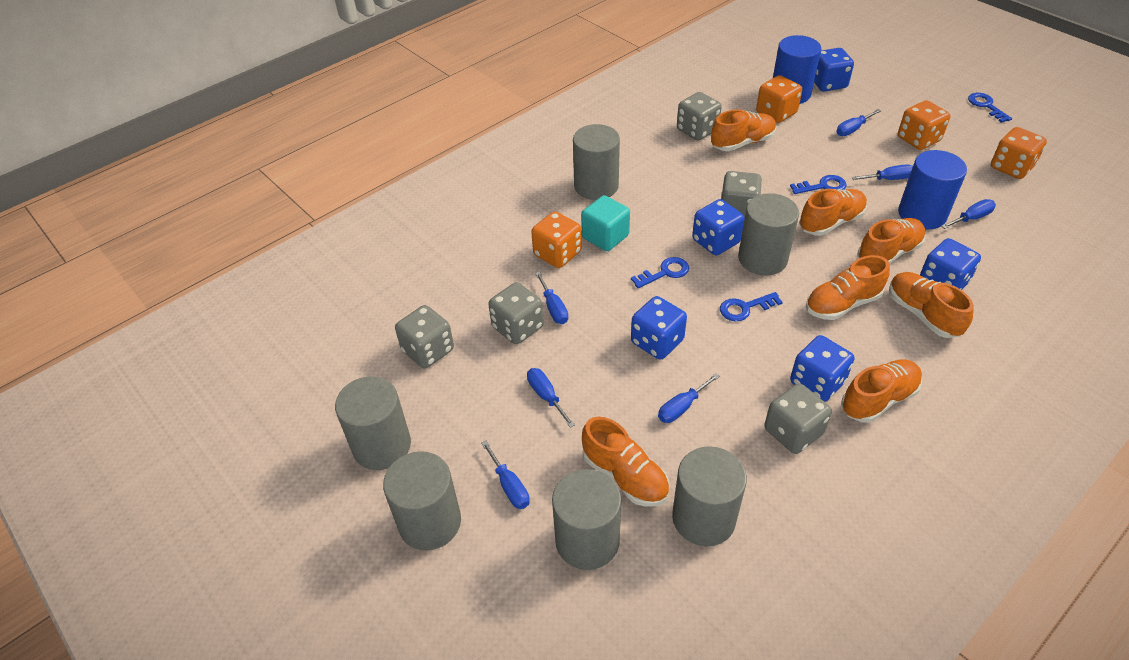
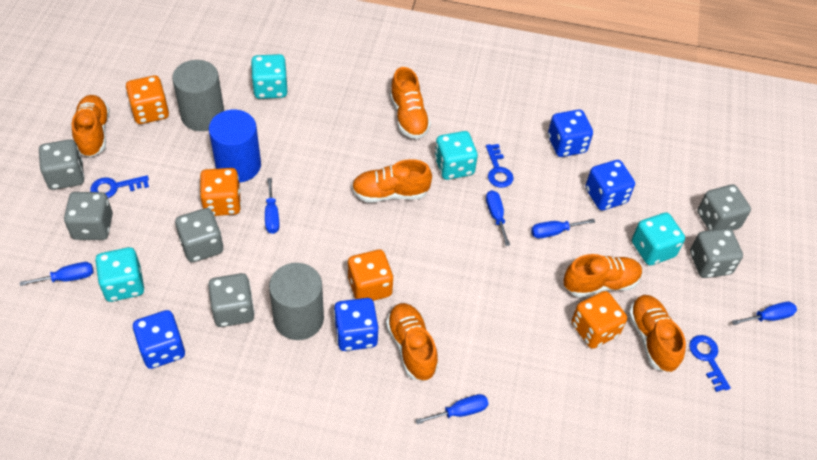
blue cylinder: 2 -> 1
blue dice: 5 -> 4
blue key: 4 -> 3
blue screwdriver: 7 -> 6
grey cylinder: 6 -> 2
grey dice: 5 -> 6
orange shoe: 7 -> 6
turquoise cube: 1 -> 0
turquoise dice: 0 -> 4

